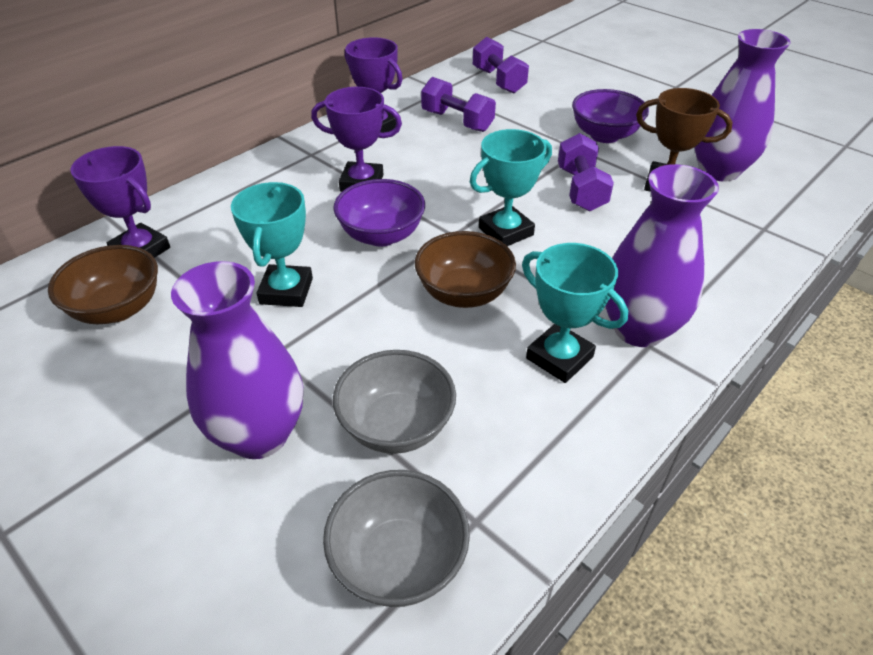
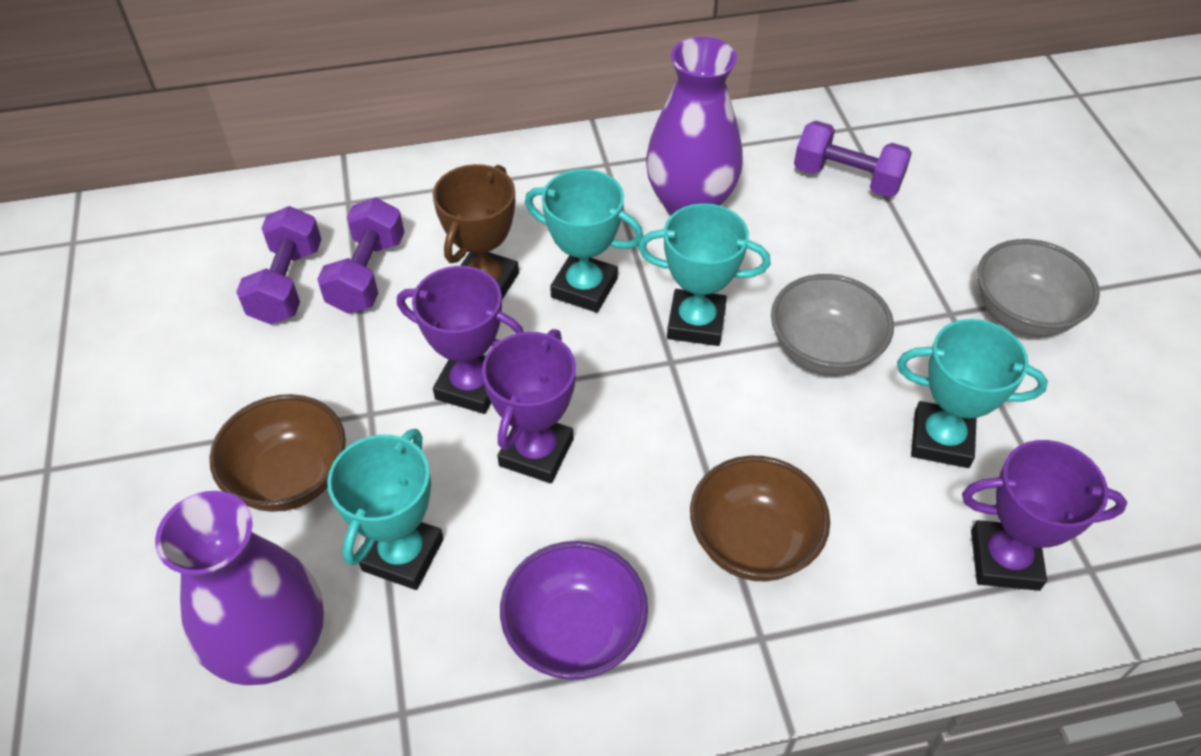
purple bowl: 2 -> 1
purple vase: 3 -> 2
turquoise trophy: 3 -> 4

